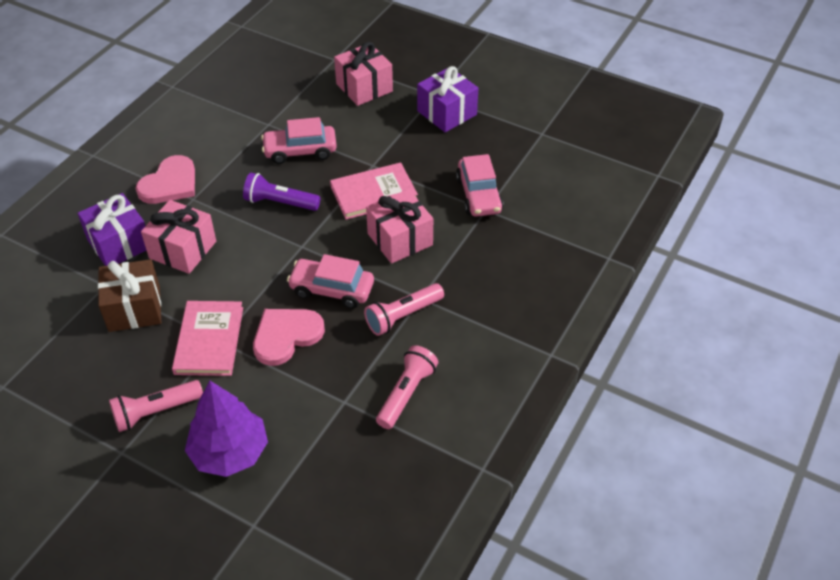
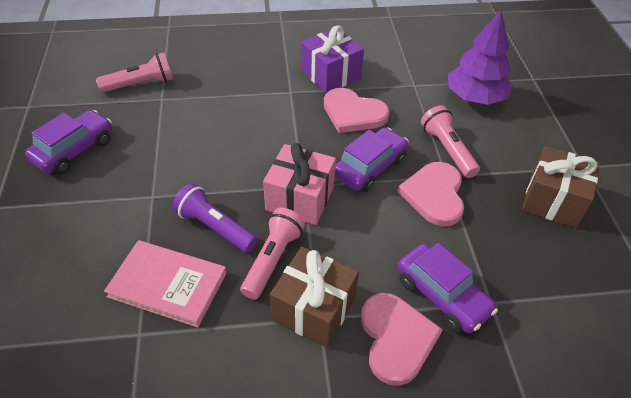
brown gift: 1 -> 2
pink book: 2 -> 1
pink car: 3 -> 0
pink gift: 3 -> 1
pink heart: 2 -> 3
purple car: 0 -> 3
purple gift: 2 -> 1

